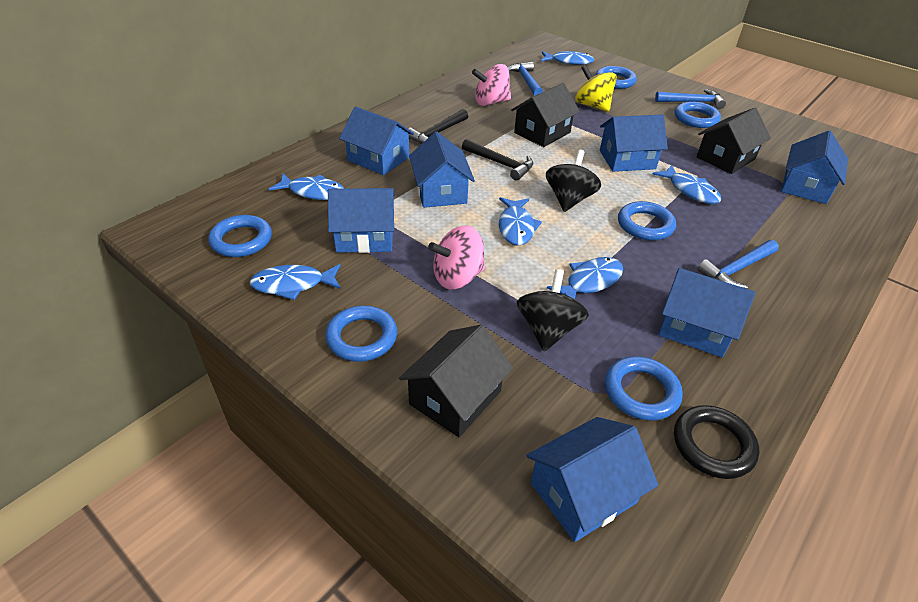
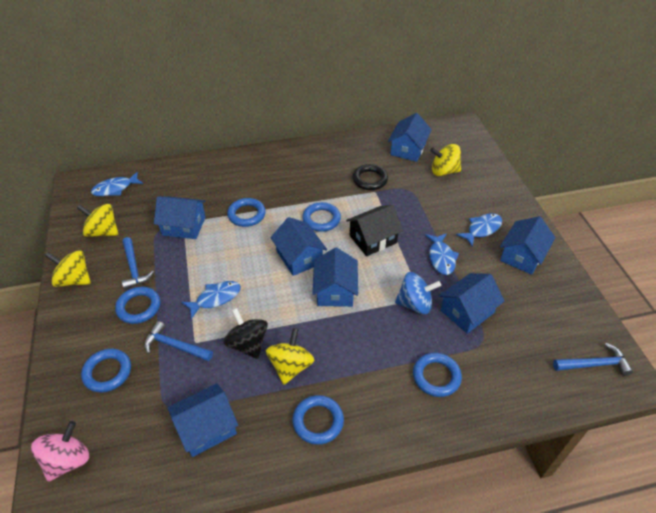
black hammer: 2 -> 0
black house: 3 -> 1
black spinning top: 2 -> 1
blue fish: 6 -> 4
blue spinning top: 0 -> 1
pink spinning top: 2 -> 1
yellow spinning top: 1 -> 4

